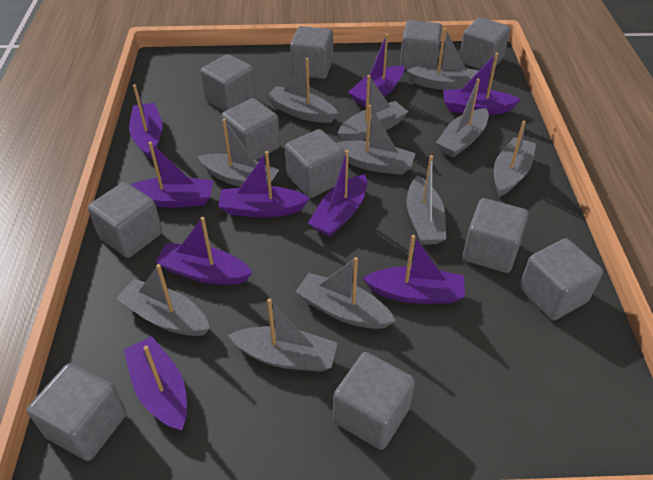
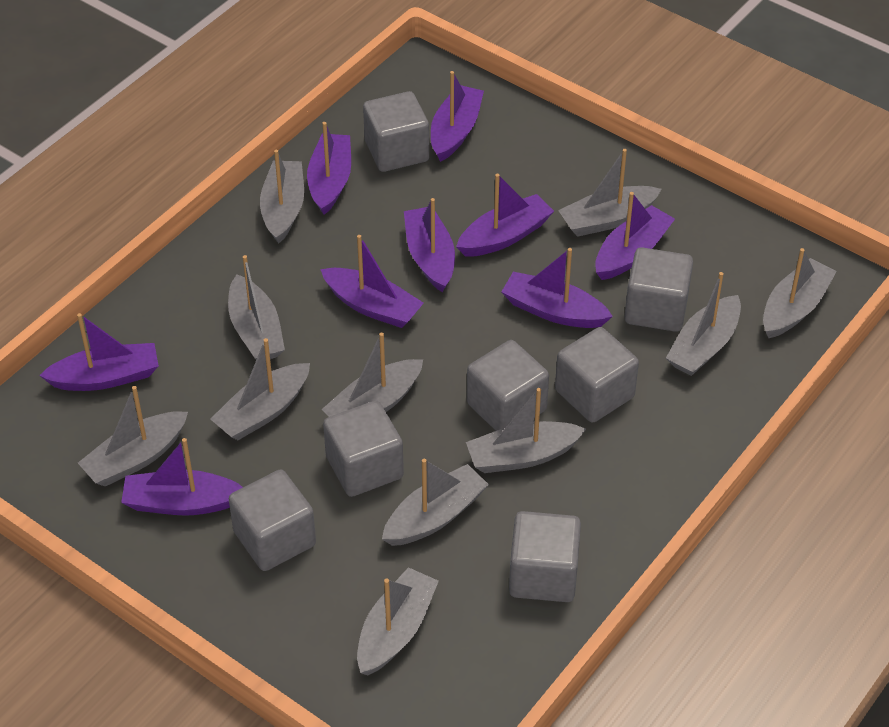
grey cube: 11 -> 7

